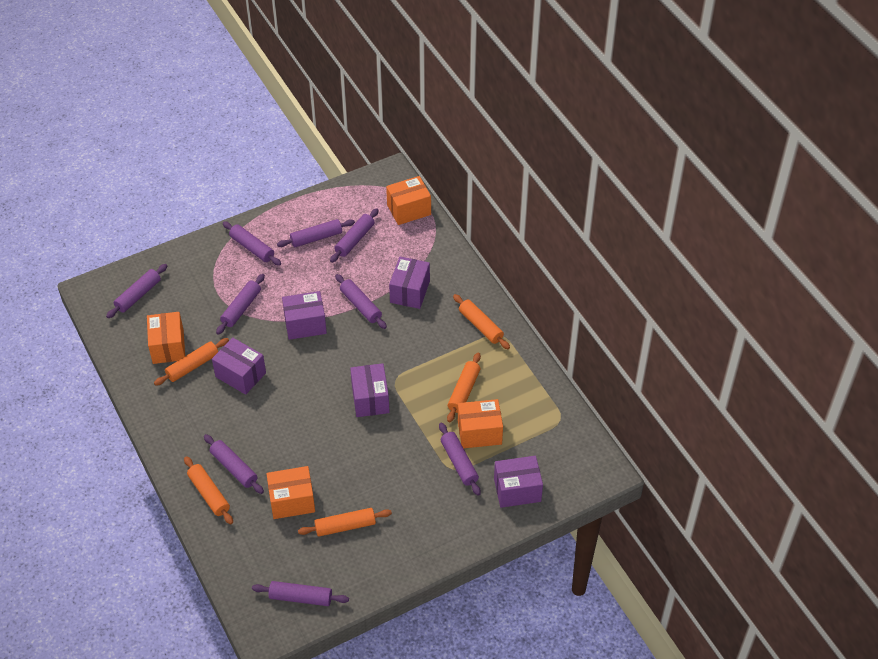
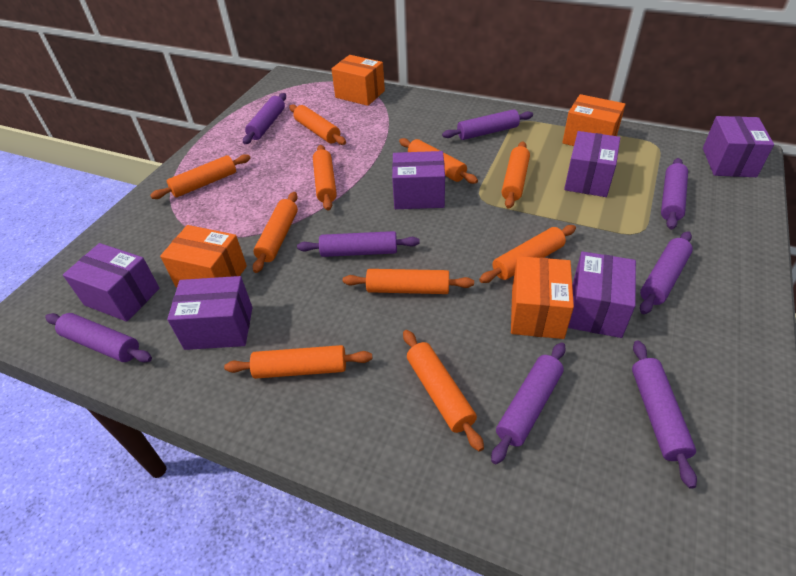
orange rolling pin: 5 -> 10
purple box: 5 -> 6
purple rolling pin: 9 -> 8

